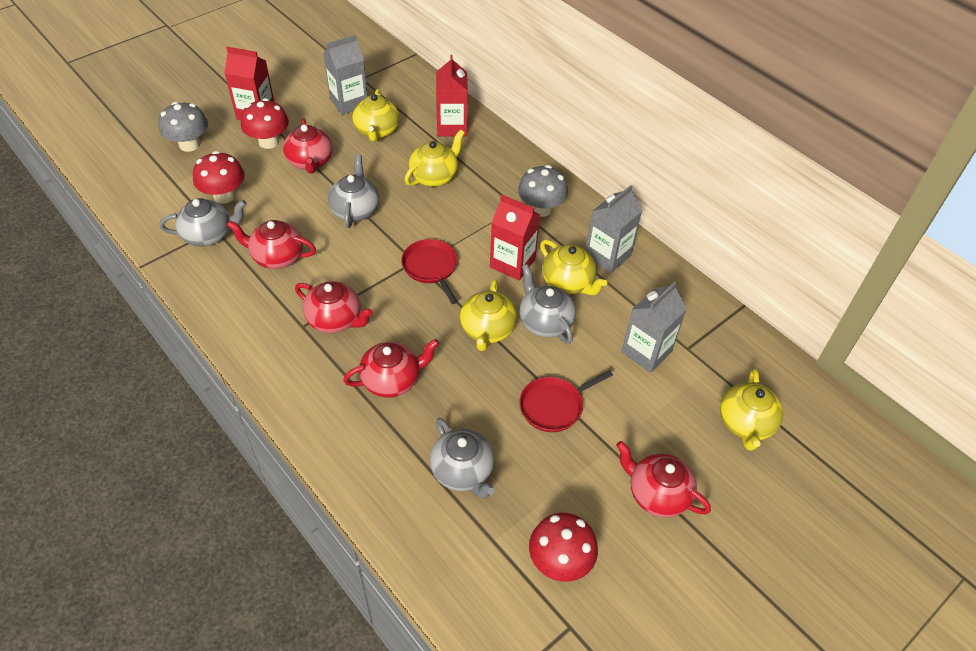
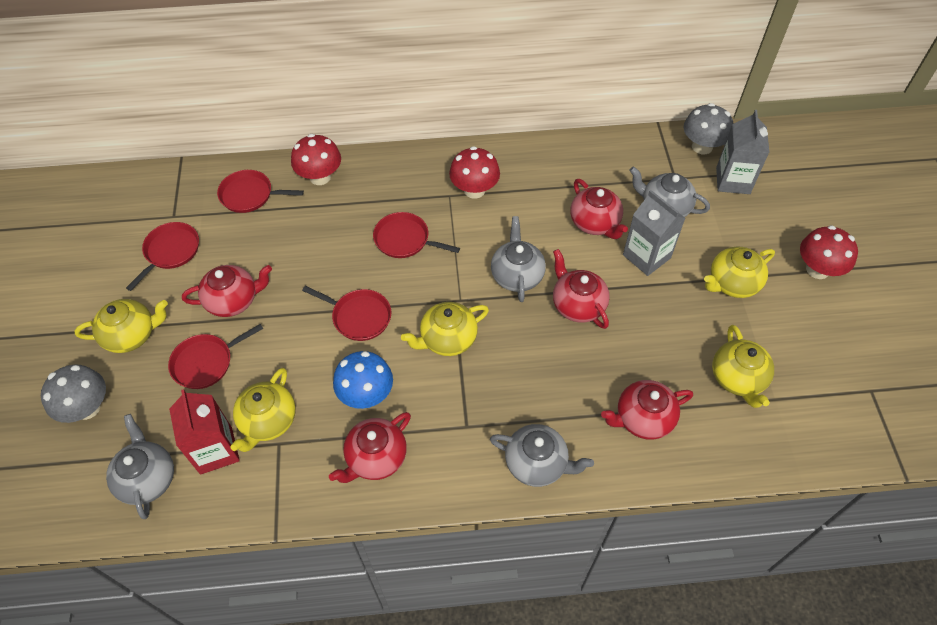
blue mushroom: 0 -> 1
grey carton: 3 -> 2
red carton: 3 -> 1
red pan: 2 -> 5

